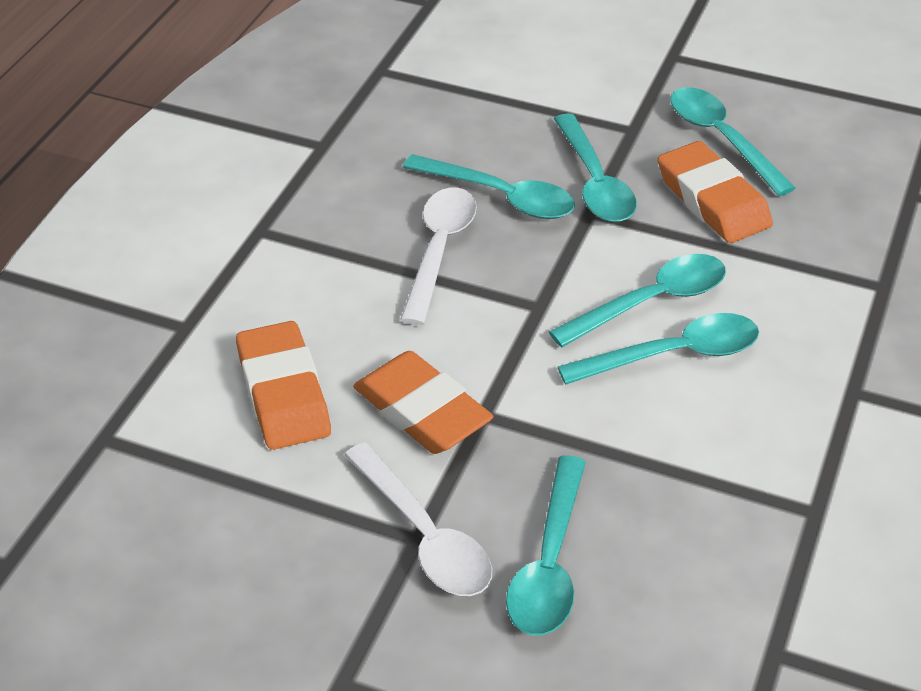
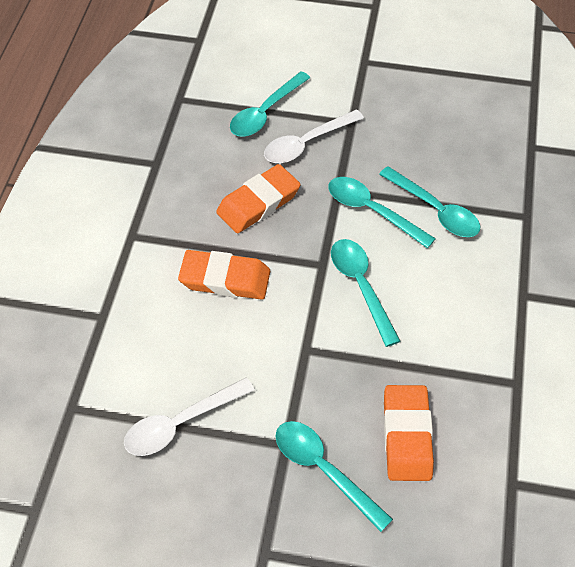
turquoise spoon: 6 -> 5

